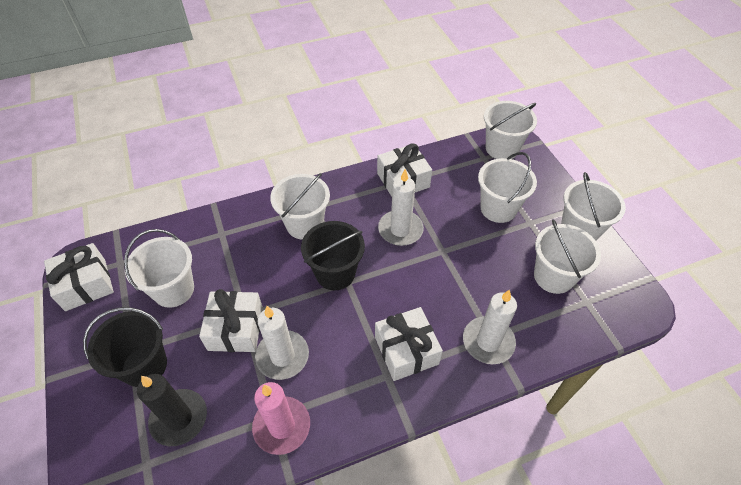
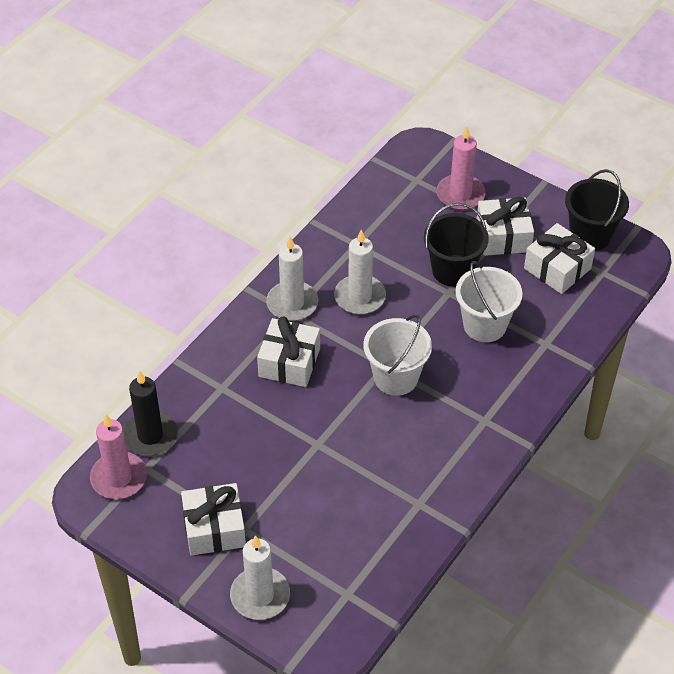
pink candle: 1 -> 2
white bucket: 6 -> 2

